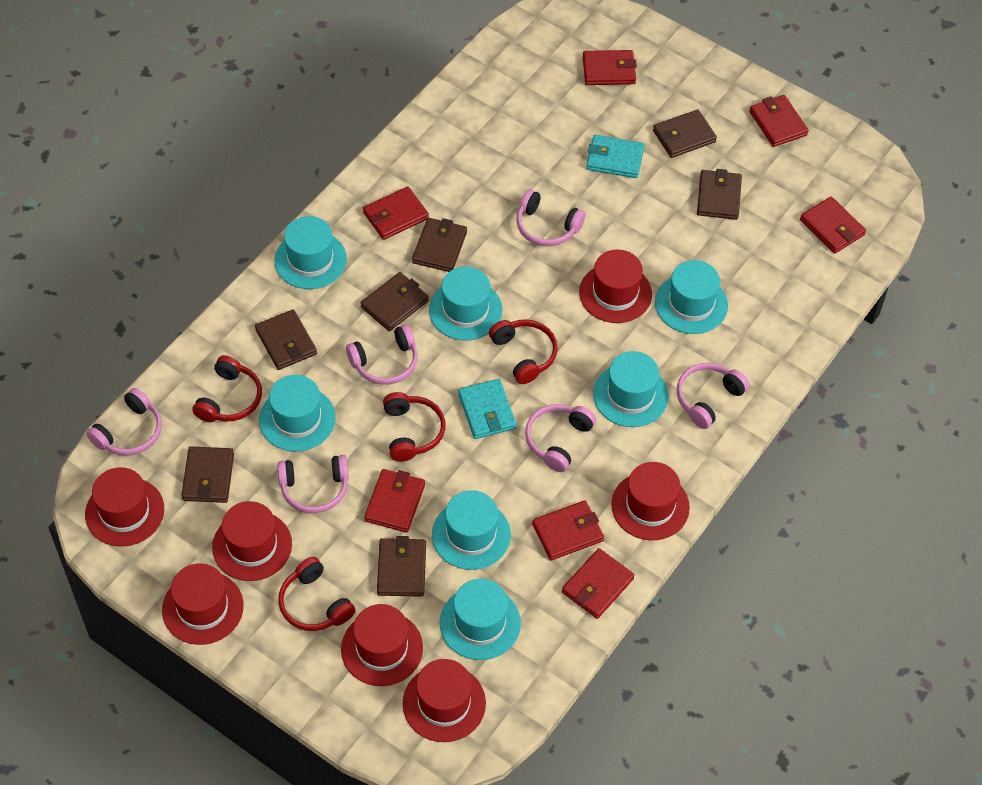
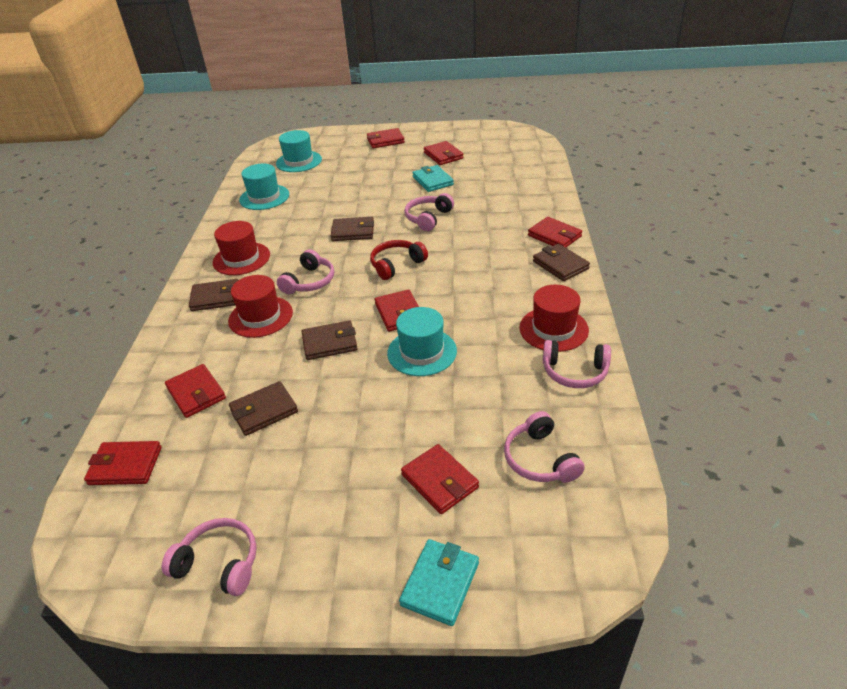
brown wallet: 7 -> 5
pink headphones: 6 -> 5
red hat: 7 -> 3
red headphones: 4 -> 1
turquoise hat: 7 -> 3

